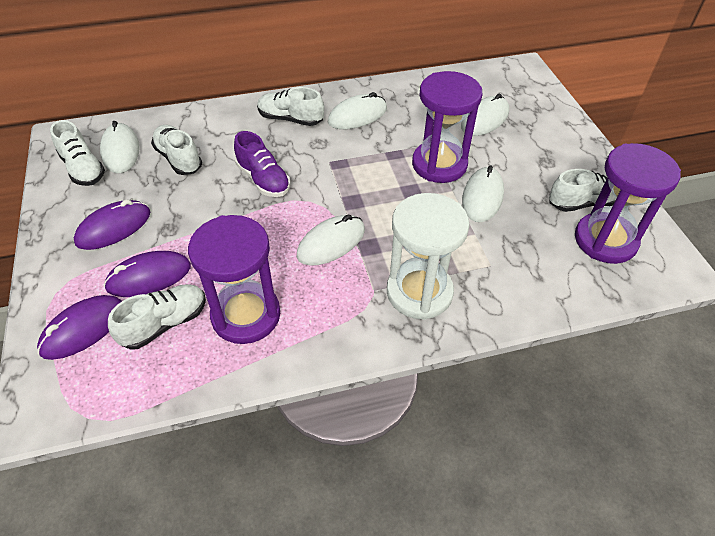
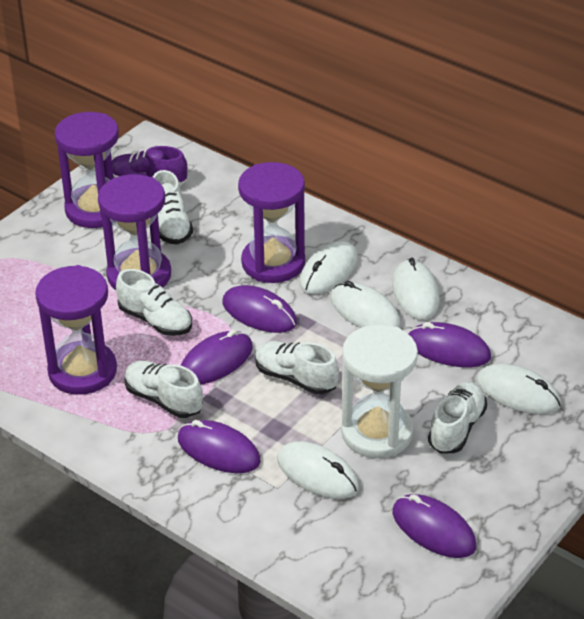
purple hourglass: 3 -> 4
purple mouse: 3 -> 5

